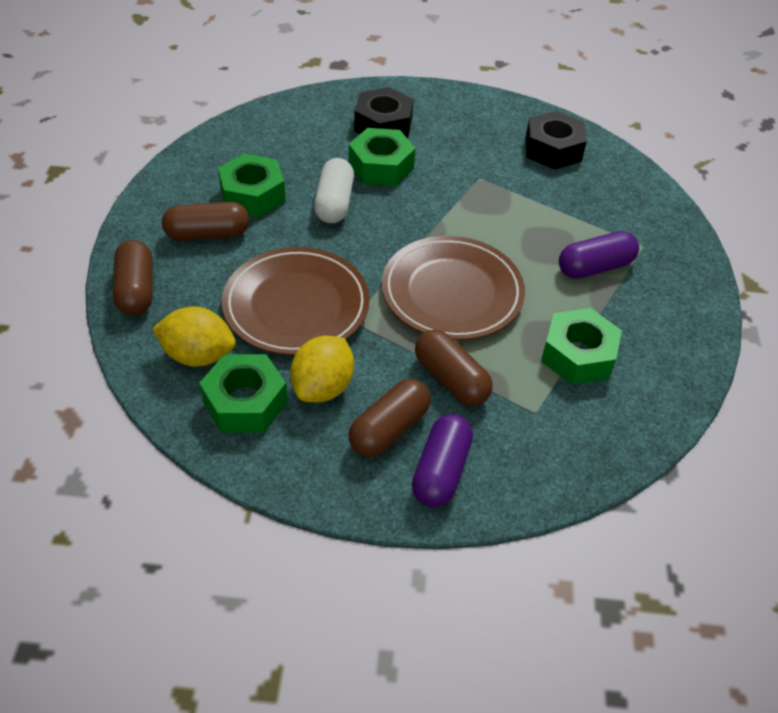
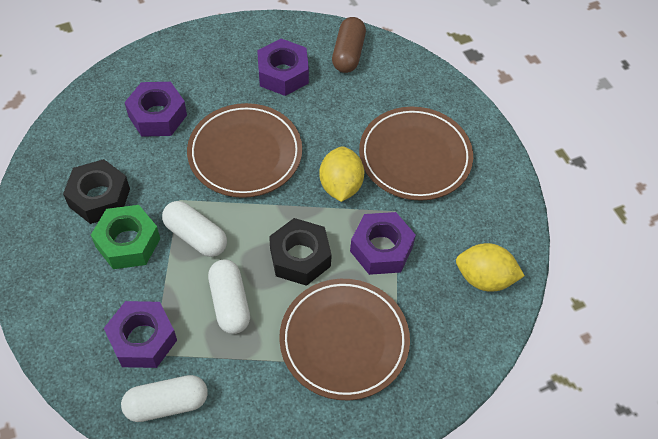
brown capsule: 4 -> 1
brown plate: 2 -> 3
green nut: 4 -> 1
purple capsule: 2 -> 0
purple nut: 0 -> 4
white capsule: 1 -> 3

